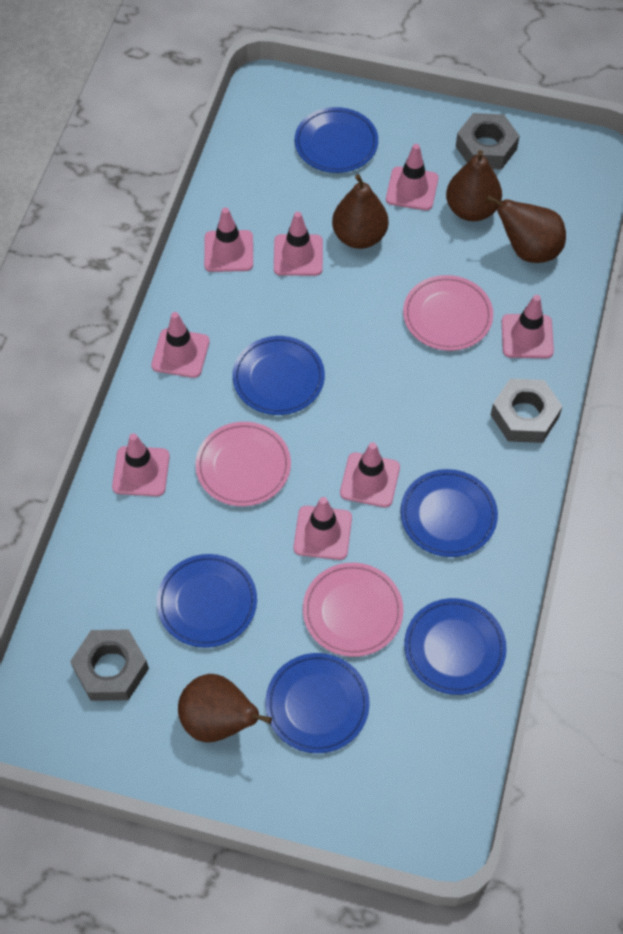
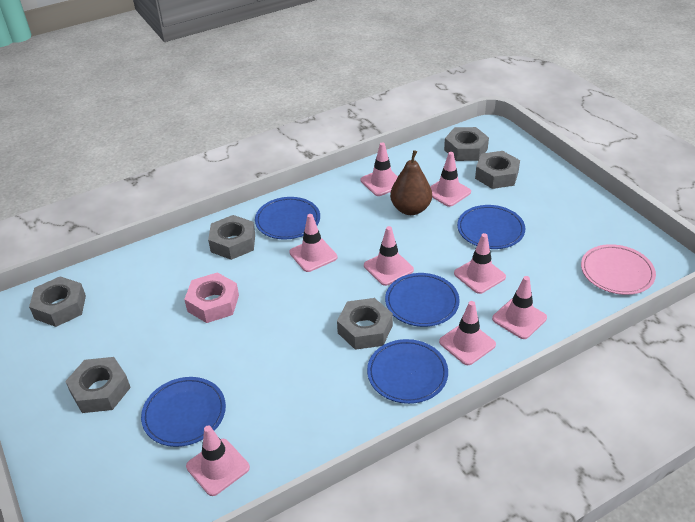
blue plate: 6 -> 5
brown pear: 4 -> 1
grey nut: 3 -> 6
pink nut: 0 -> 1
pink plate: 3 -> 1

